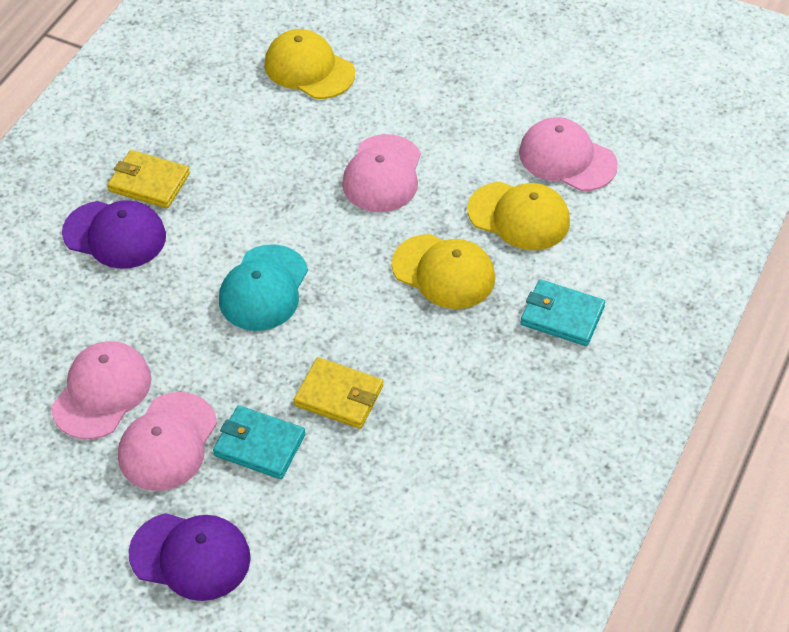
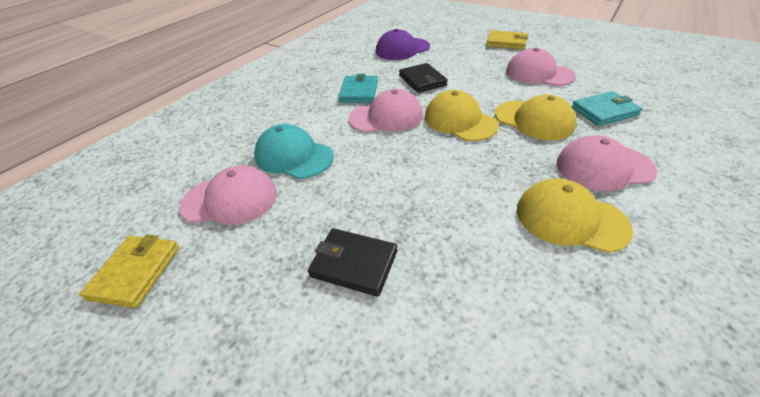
black wallet: 0 -> 2
purple cap: 2 -> 1

